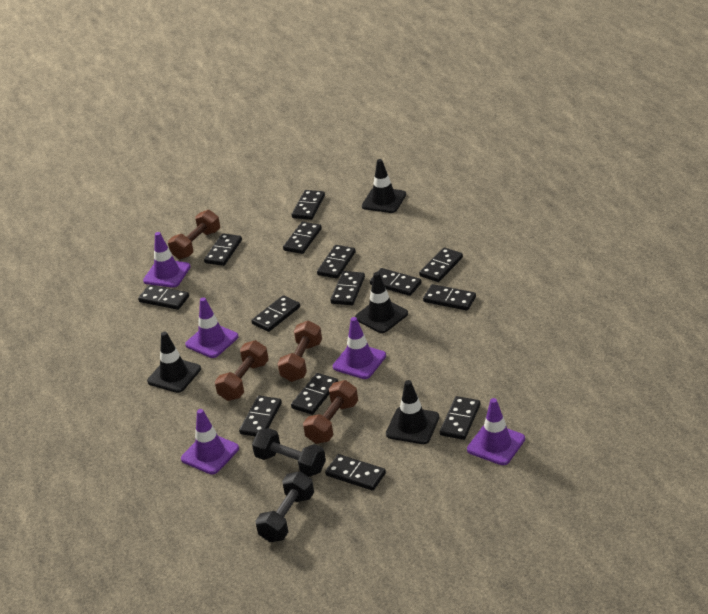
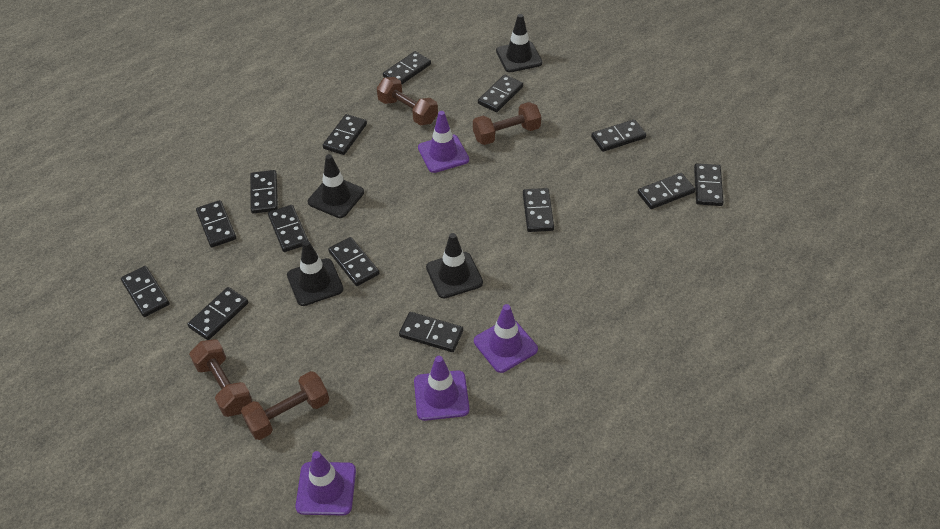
black dumbbell: 2 -> 0
purple traffic cone: 5 -> 4

